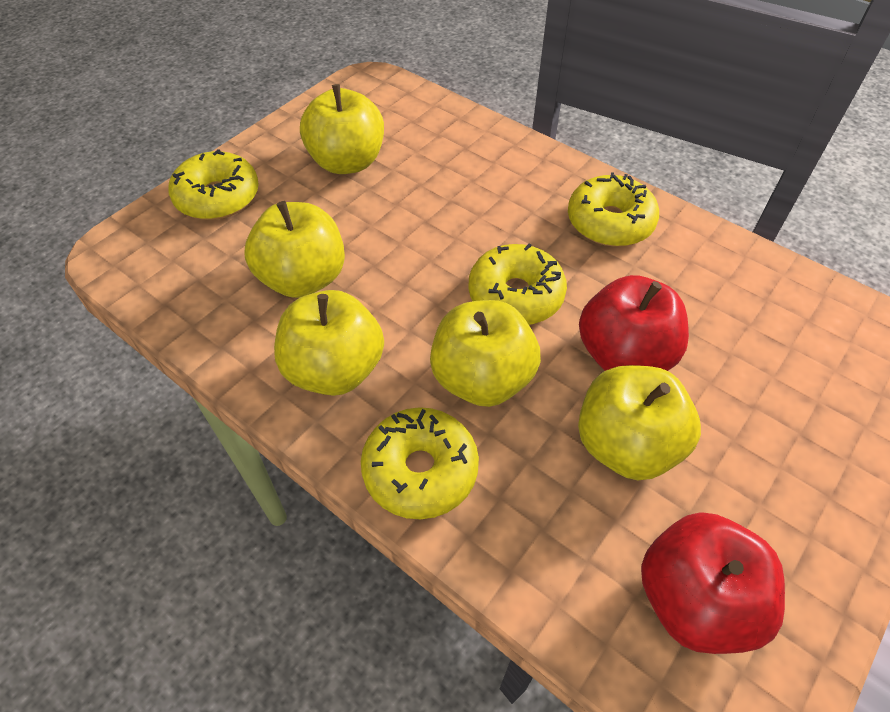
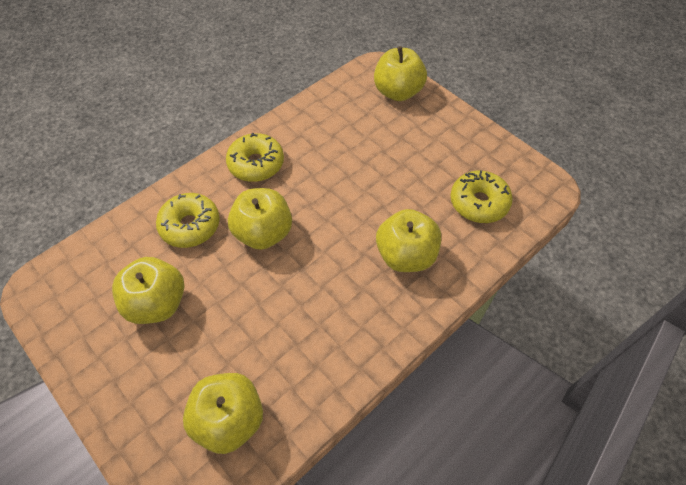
red apple: 2 -> 0
yellow donut: 4 -> 3

